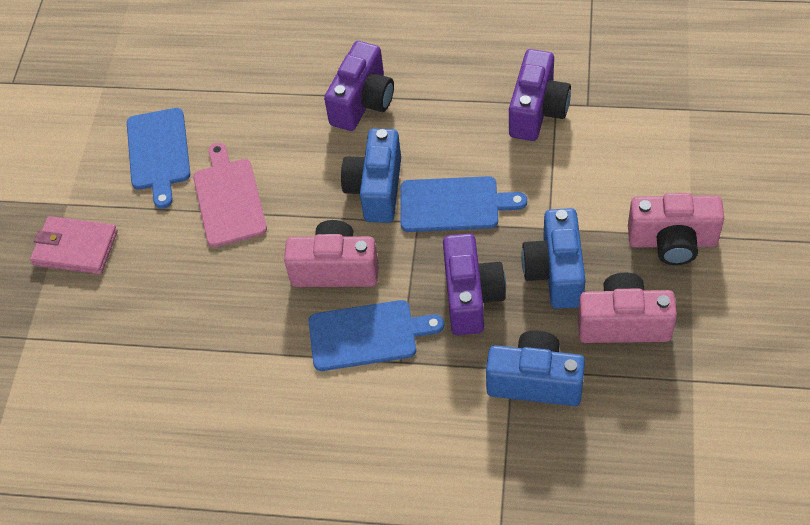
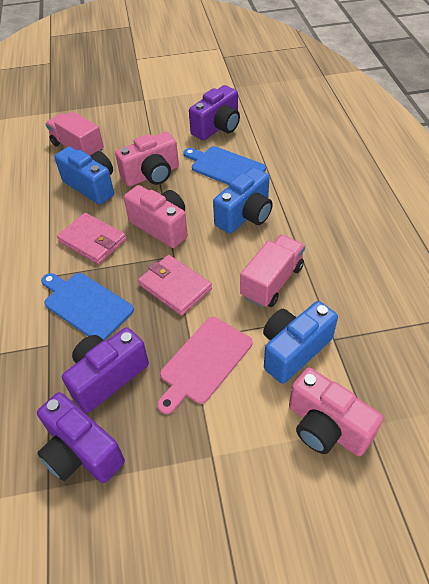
blue cutting board: 3 -> 2
pink truck: 0 -> 2
pink wallet: 1 -> 2

